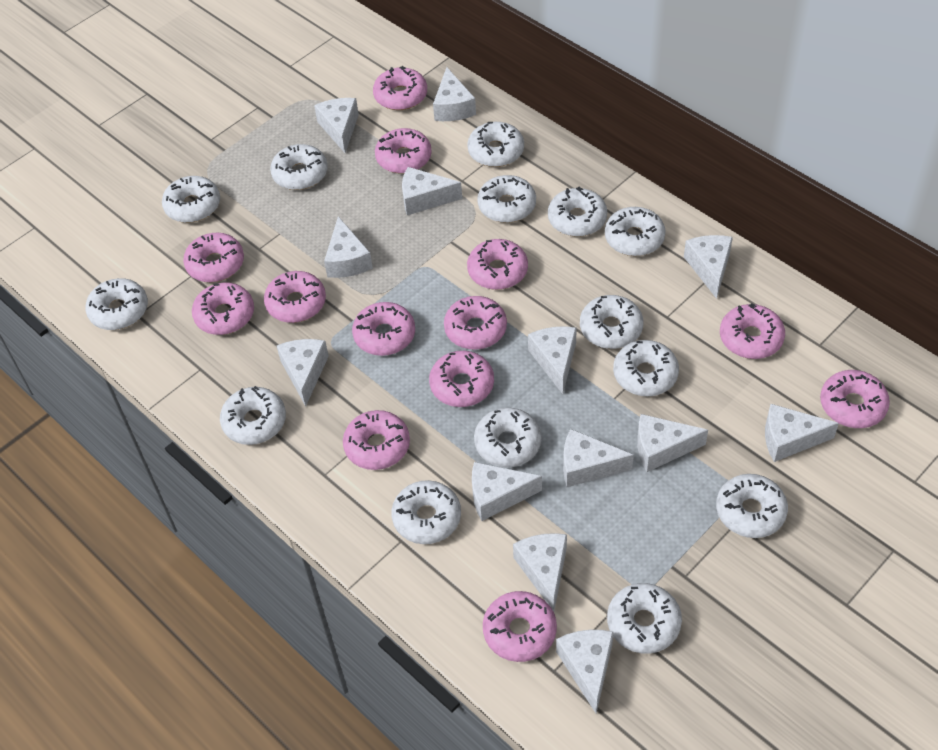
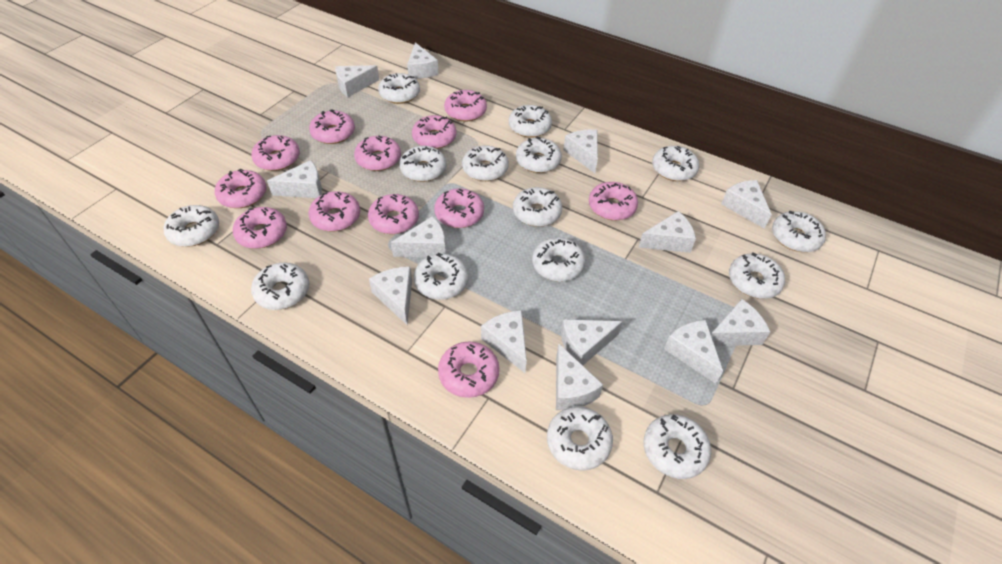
pink donut: 13 -> 12
white donut: 14 -> 15

